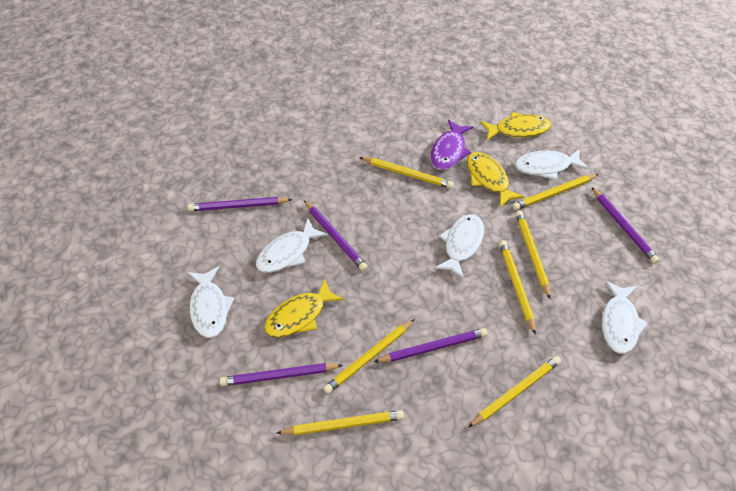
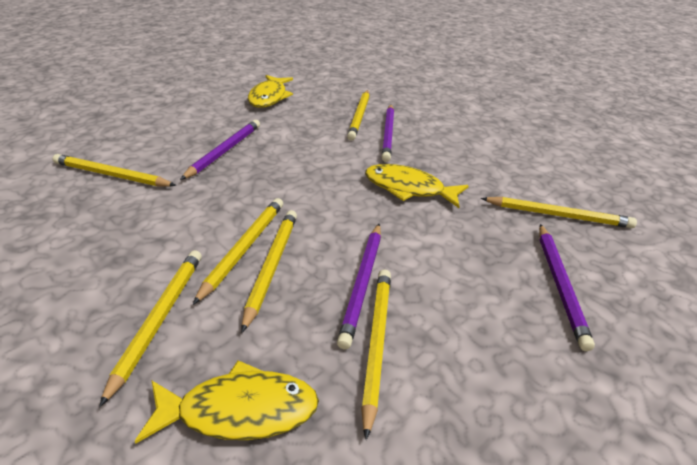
purple fish: 1 -> 0
purple pencil: 5 -> 4
white fish: 5 -> 0

